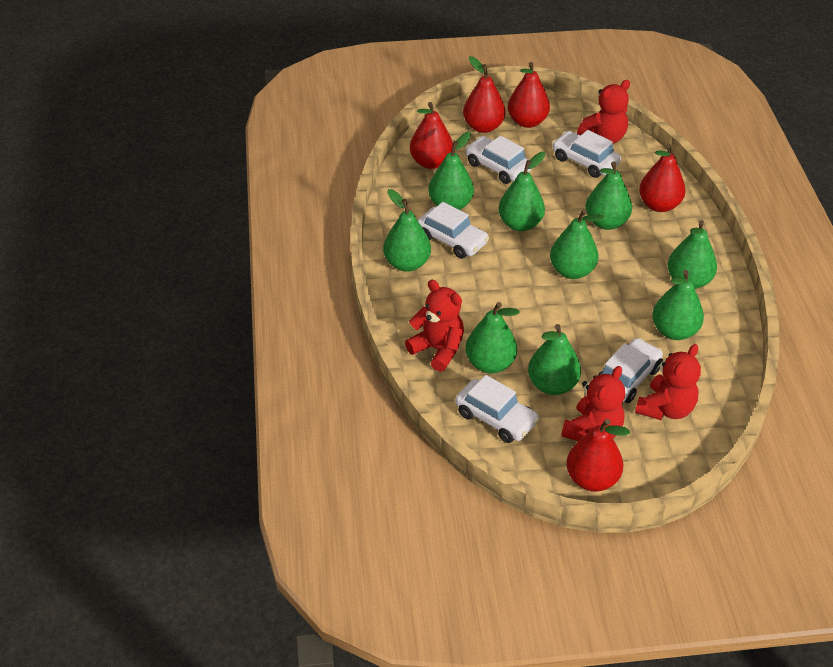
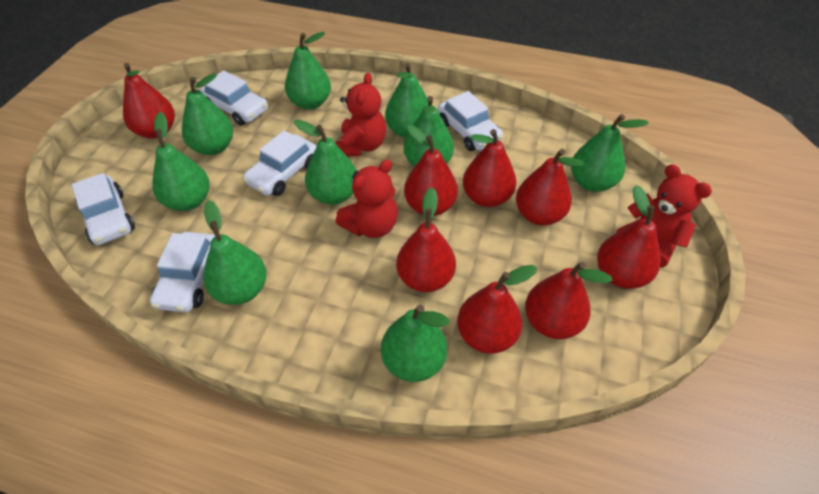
red pear: 5 -> 8
red teddy bear: 4 -> 3

